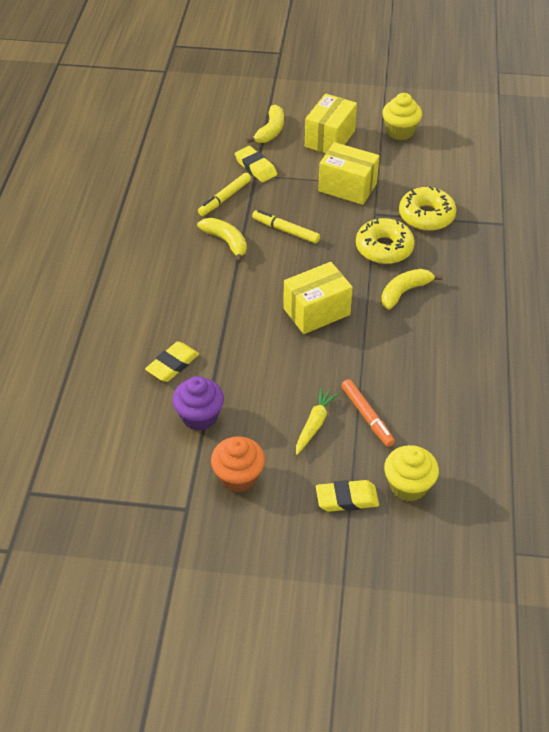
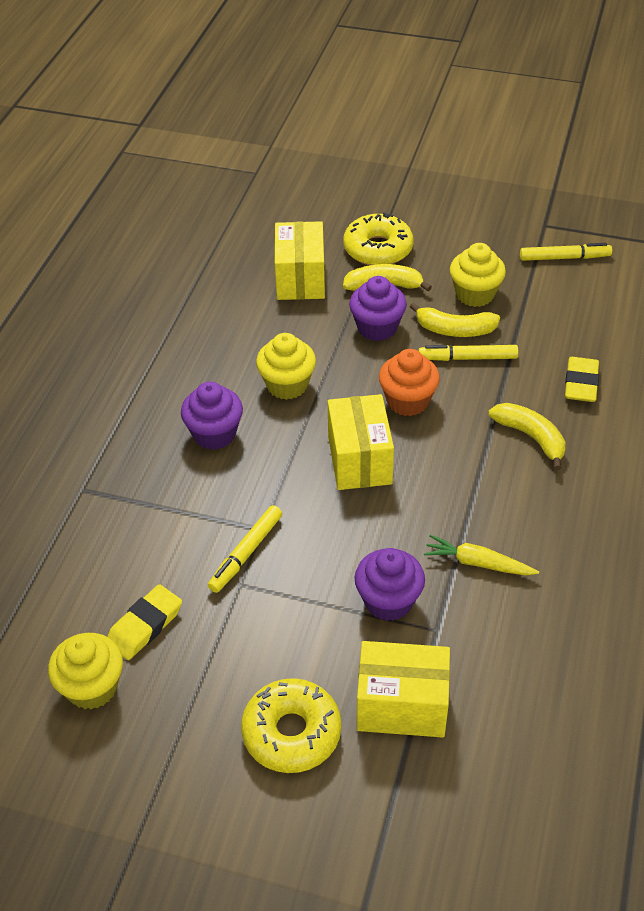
orange marker: 1 -> 0
purple cupcake: 1 -> 3
yellow cupcake: 2 -> 3
yellow eraser: 3 -> 2
yellow marker: 2 -> 3

